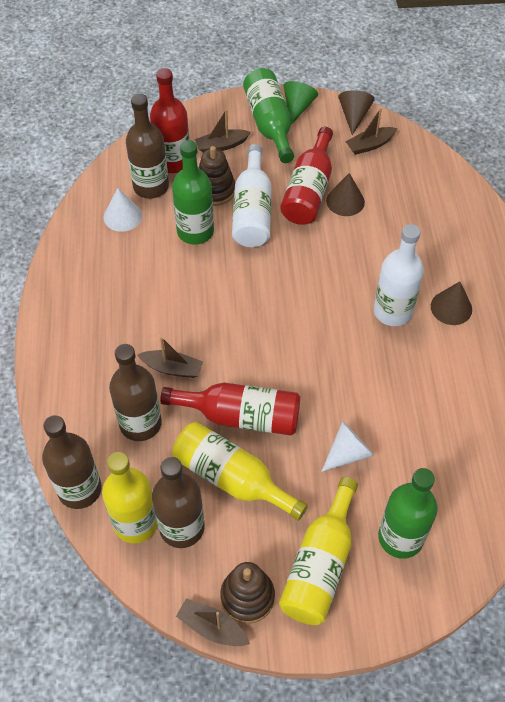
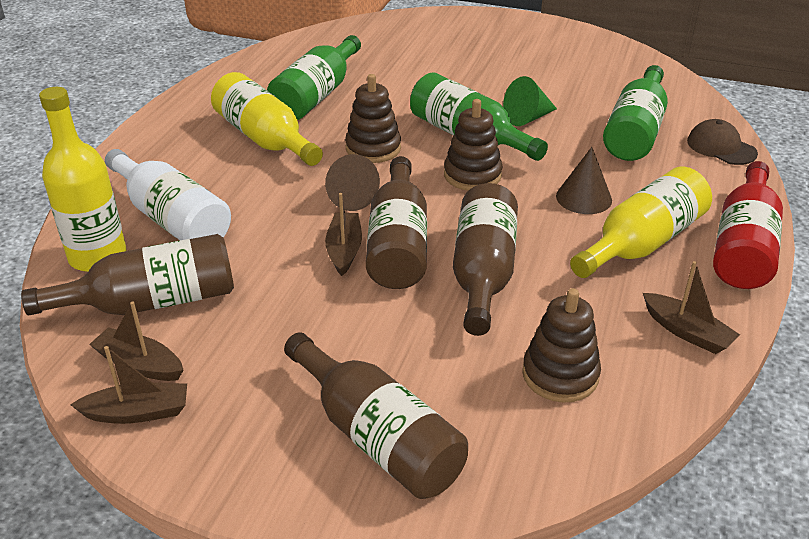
brown cap: 0 -> 1
brown cone: 3 -> 2
brown stacking toy: 2 -> 3
red bottle: 3 -> 1
white bottle: 2 -> 1
white cone: 2 -> 0

